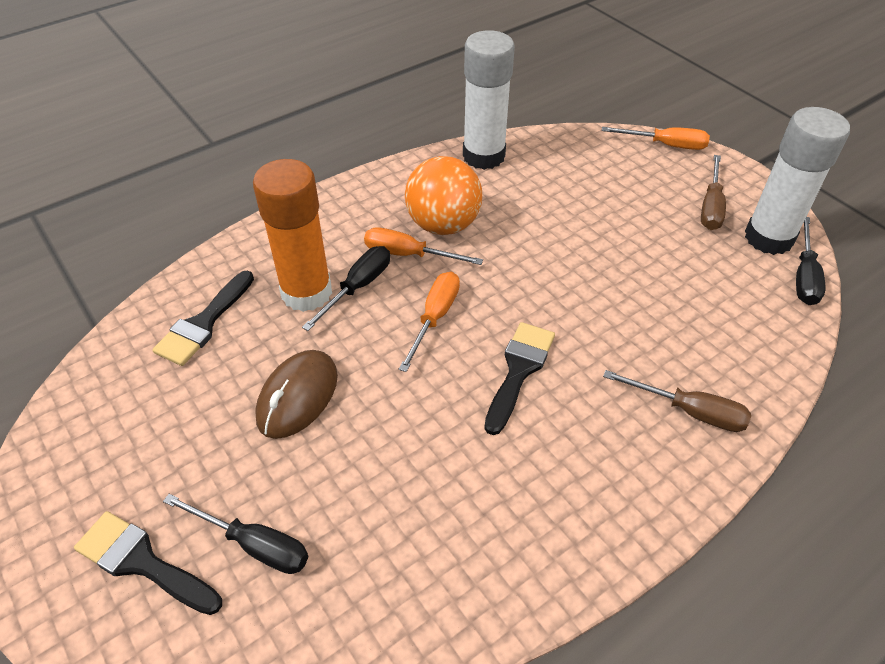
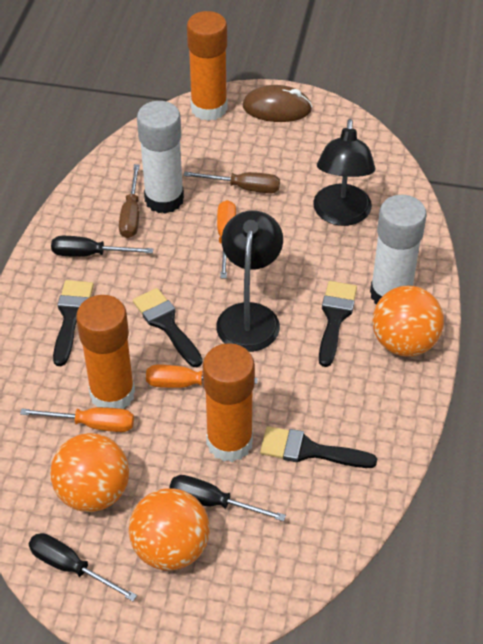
black brush: 3 -> 4
black lamp: 0 -> 2
orange ball: 1 -> 3
orange glue stick: 1 -> 3

